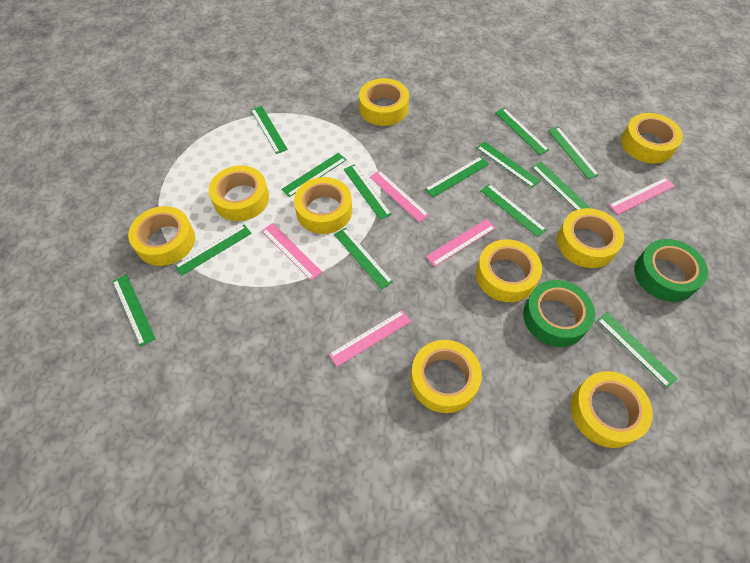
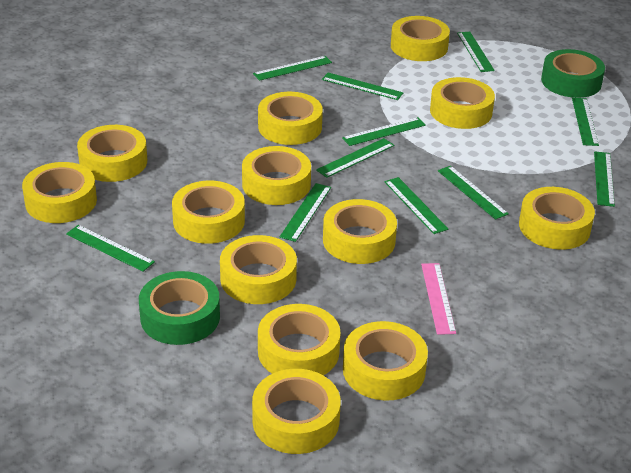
green ruler: 13 -> 11
pink ruler: 5 -> 1
yellow tape: 9 -> 13

